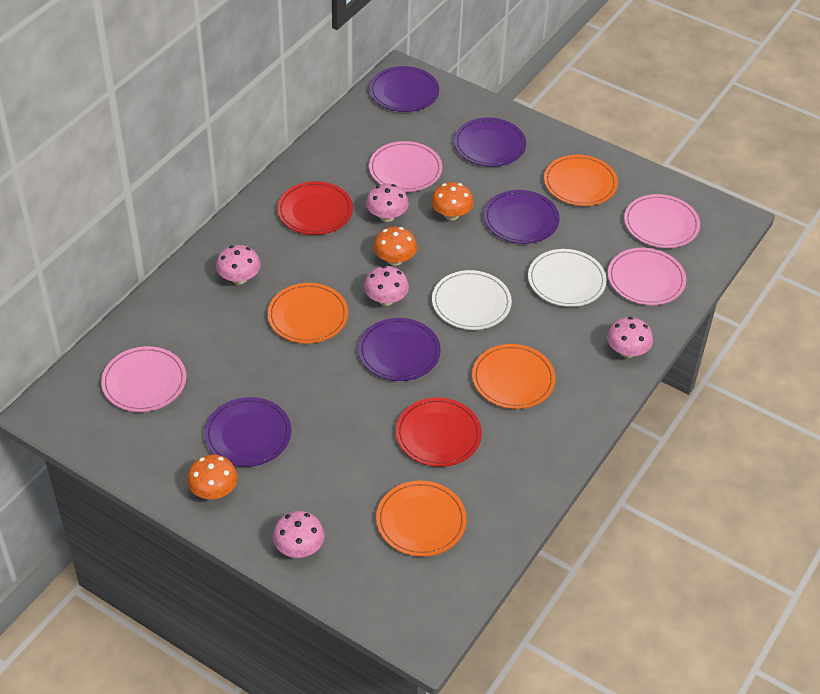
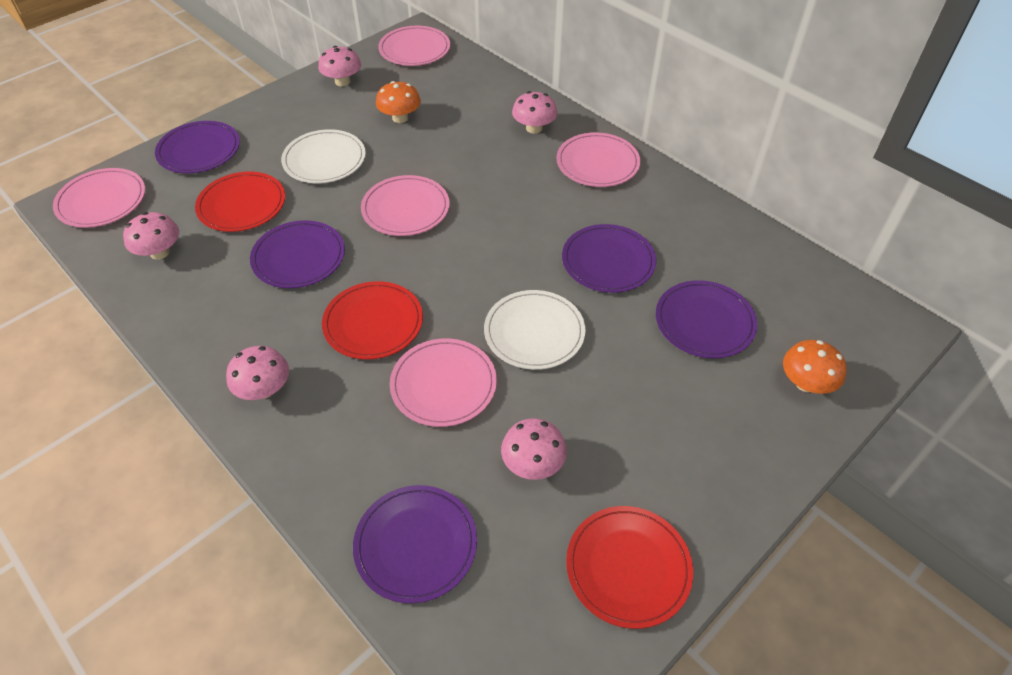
orange mushroom: 3 -> 2
orange plate: 4 -> 0
pink plate: 4 -> 5
red plate: 2 -> 3

